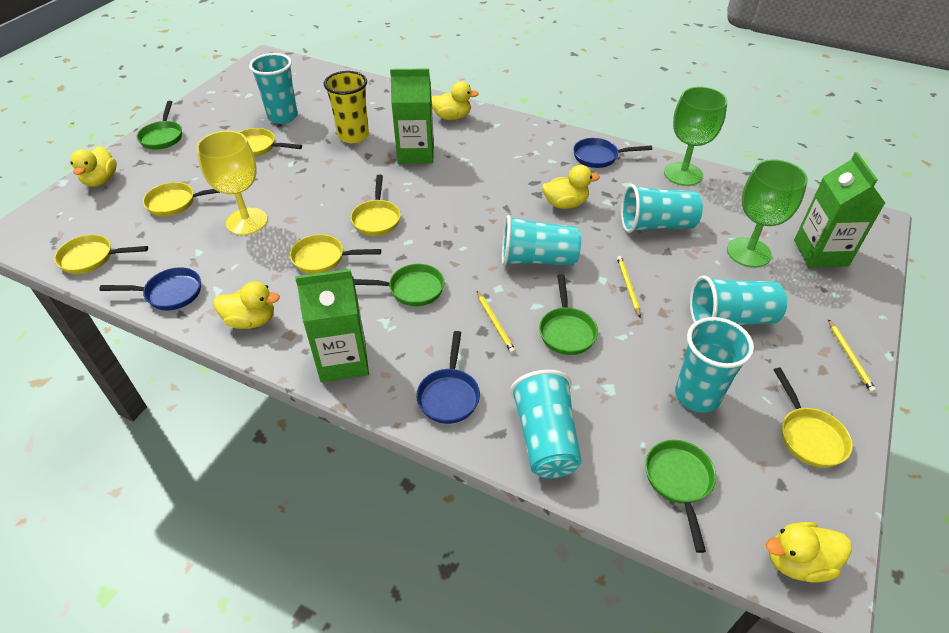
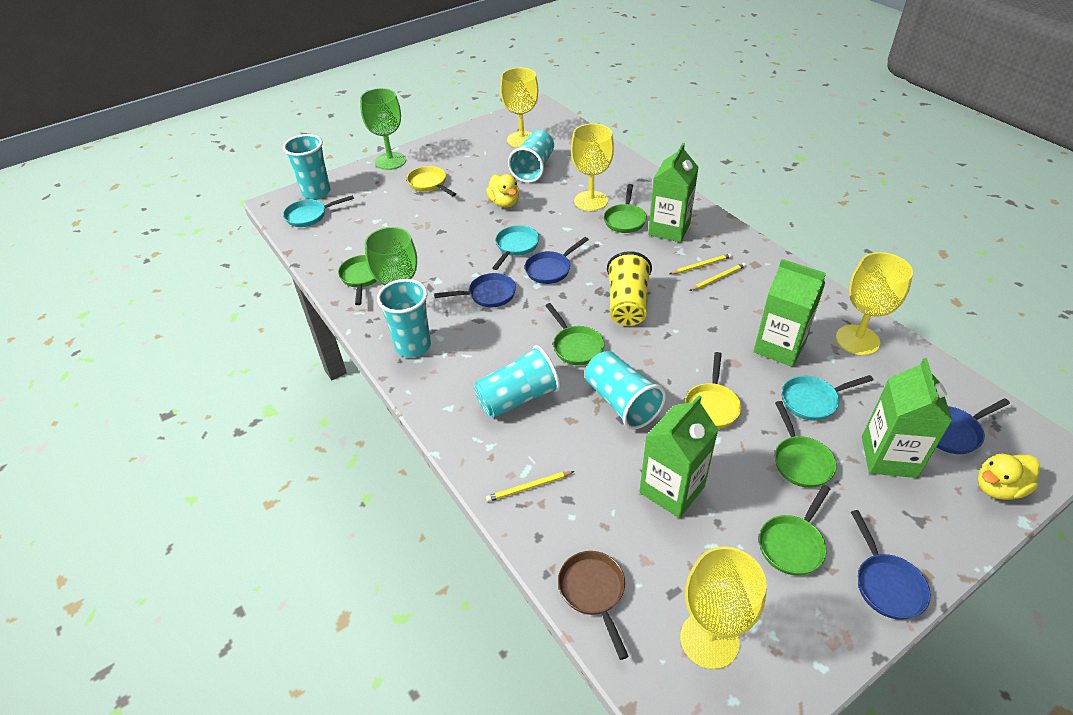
blue pan: 3 -> 4
brown pan: 0 -> 1
green carton: 3 -> 4
green pan: 4 -> 5
turquoise cup: 6 -> 5
turquoise pan: 0 -> 3
yellow duck: 5 -> 2
yellow goblet: 1 -> 4
yellow pan: 6 -> 2

